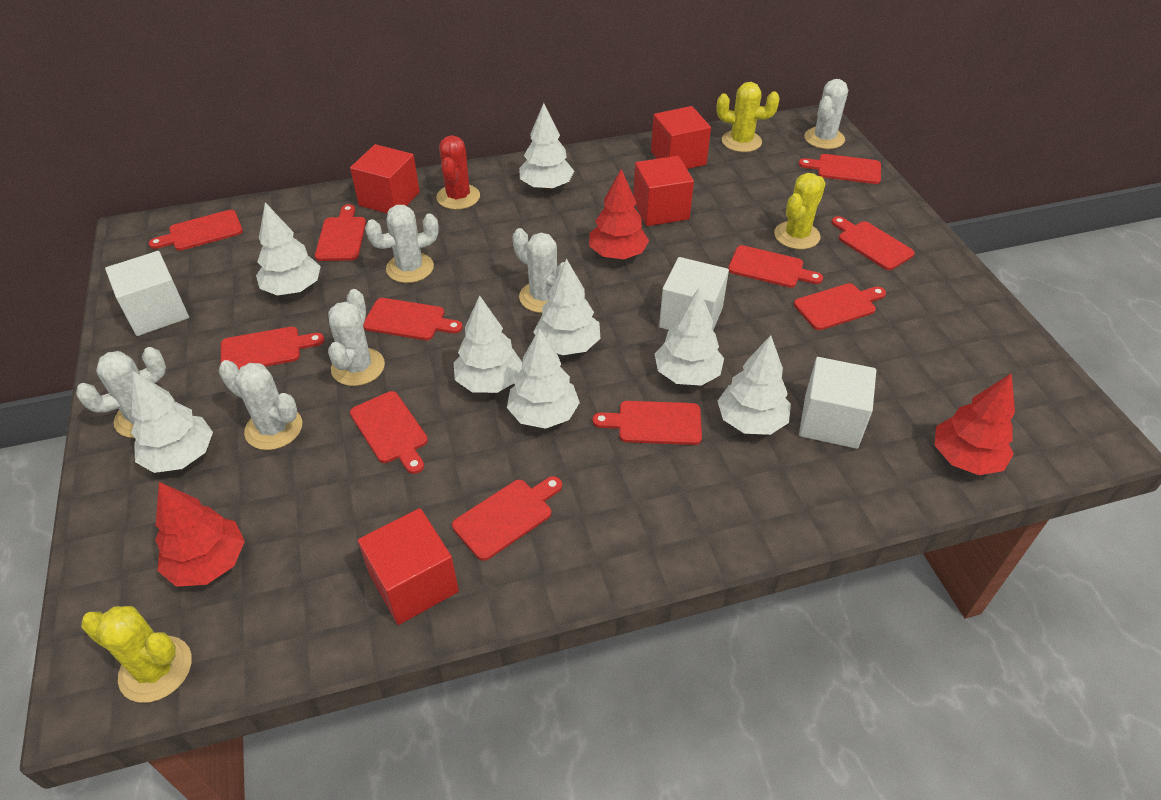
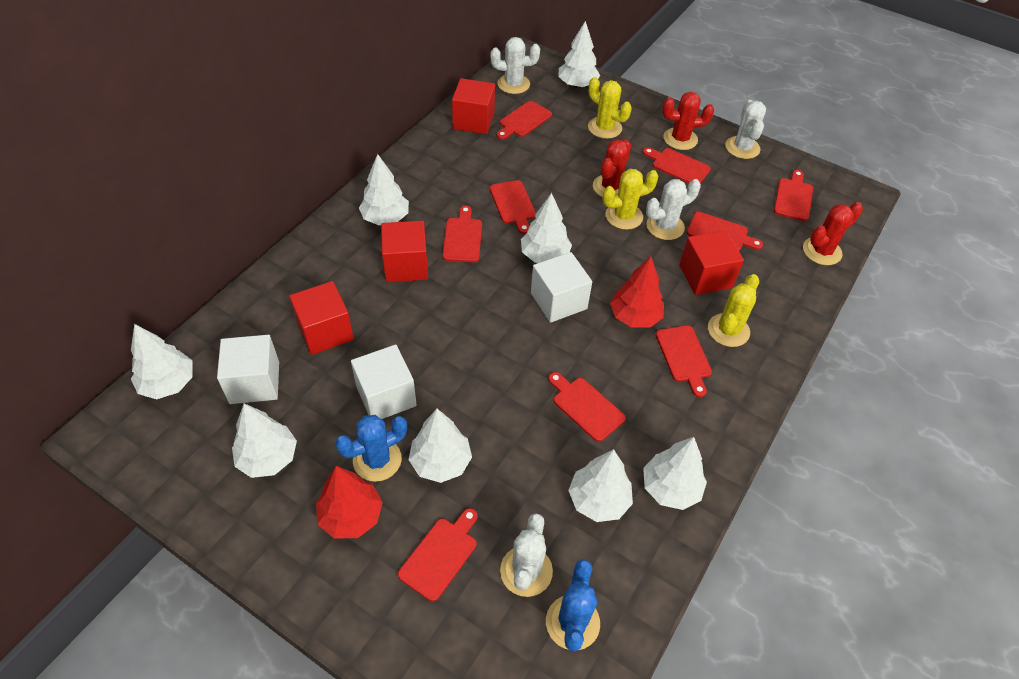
blue cactus: 0 -> 2
red cactus: 1 -> 3
red cutting board: 11 -> 9
red tree: 3 -> 2
white cactus: 6 -> 4

